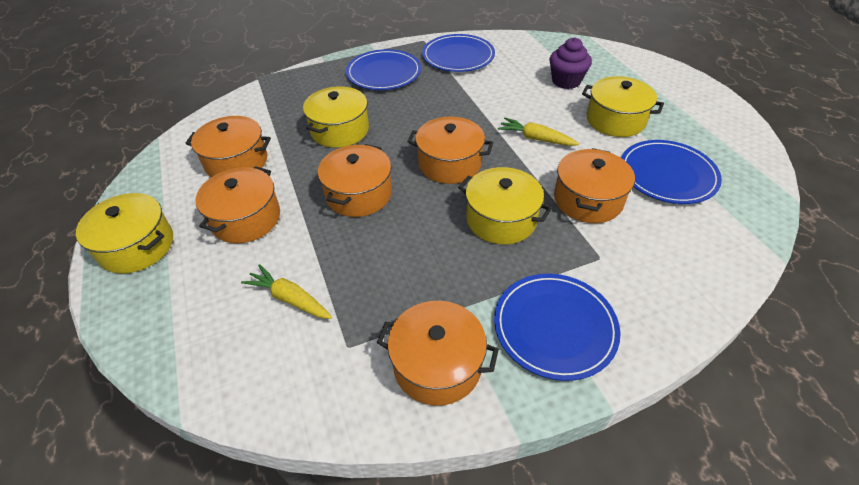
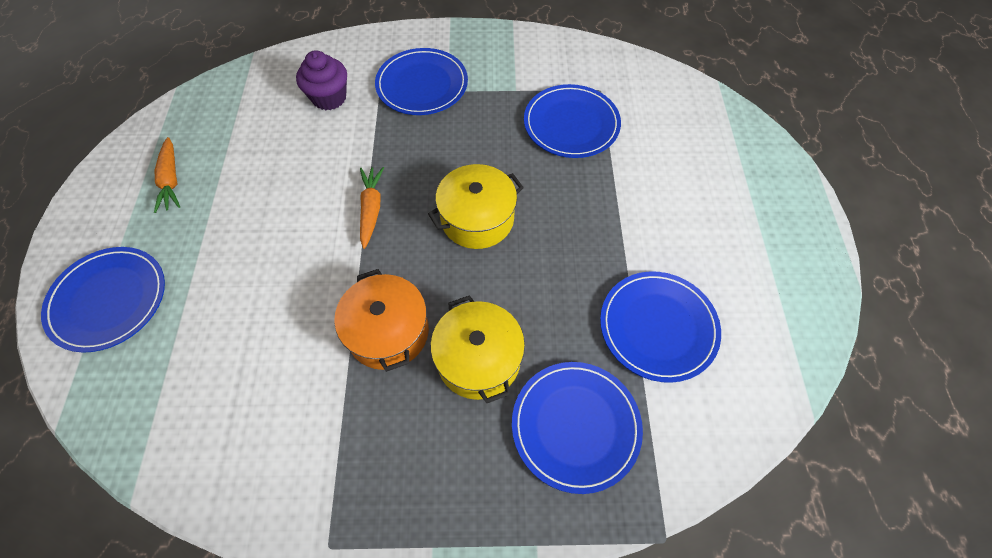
blue plate: 4 -> 5
orange carrot: 0 -> 2
orange pot: 6 -> 1
yellow carrot: 2 -> 0
yellow pot: 4 -> 2

